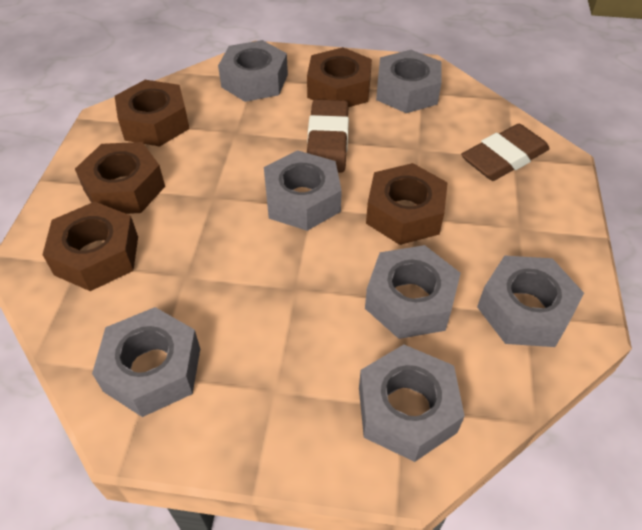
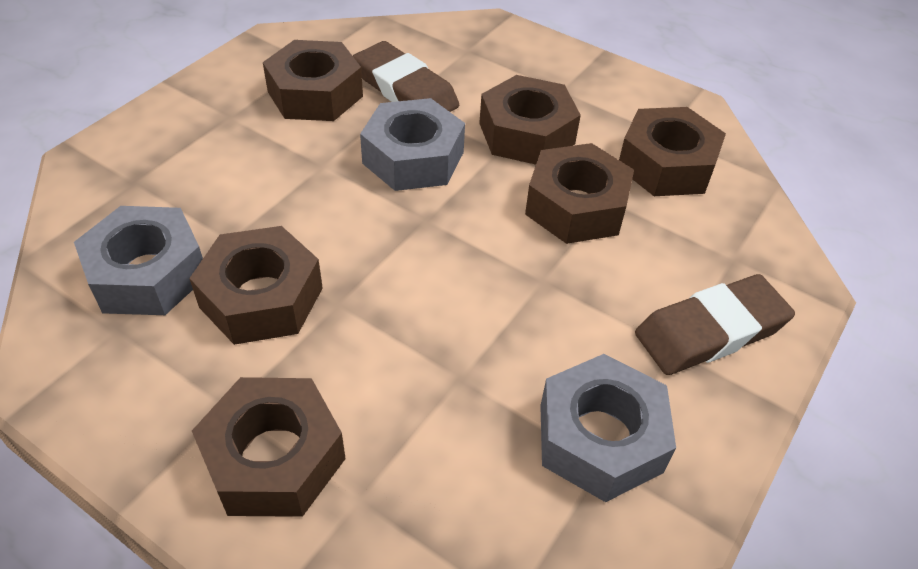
brown nut: 5 -> 6
grey nut: 7 -> 3

